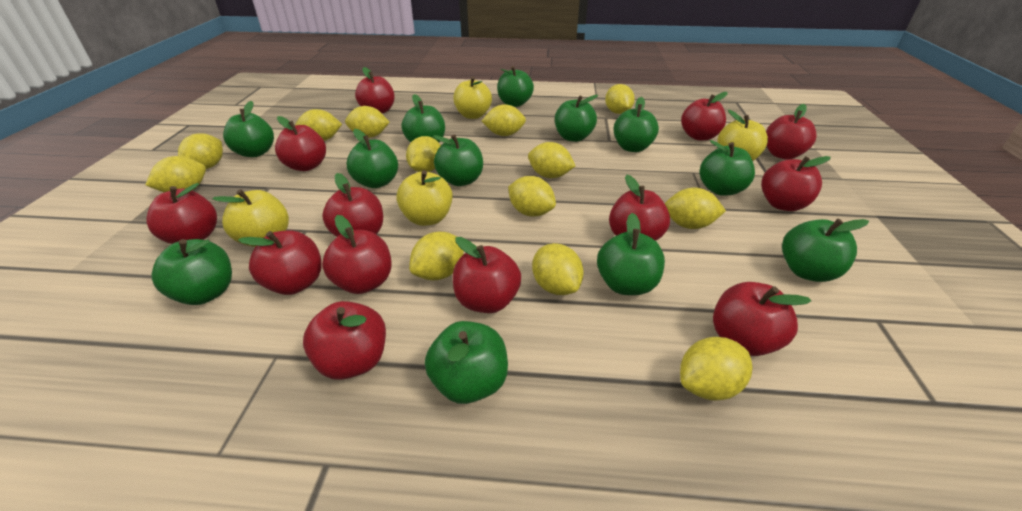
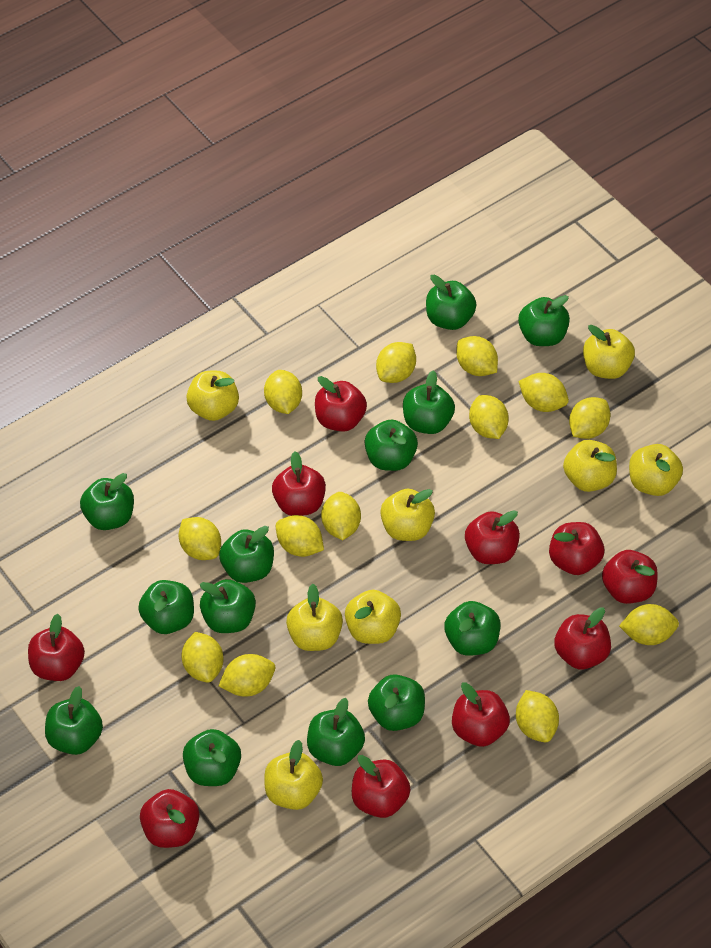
green apple: 12 -> 13
red apple: 13 -> 10
yellow apple: 4 -> 8

